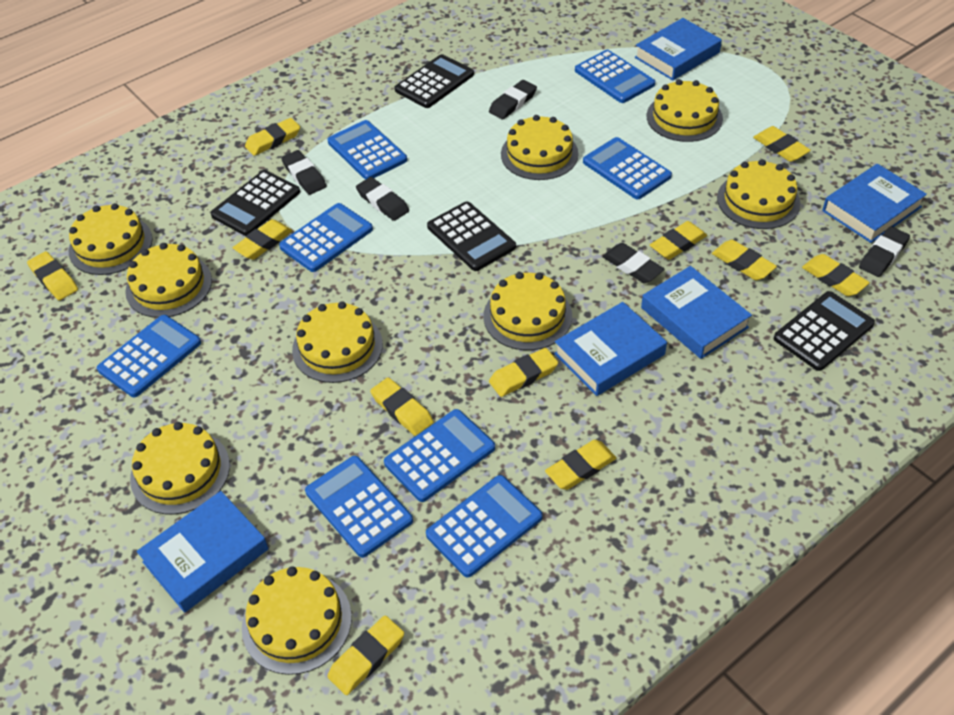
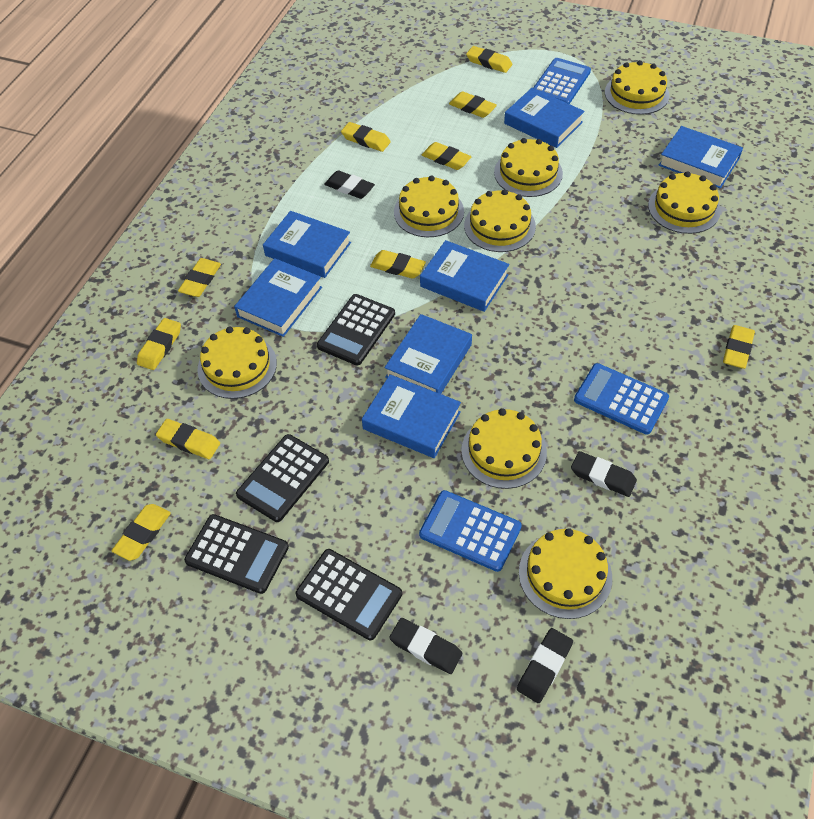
black eraser: 5 -> 4
blue book: 5 -> 7
blue calculator: 8 -> 3
yellow cake: 9 -> 8
yellow eraser: 11 -> 10

